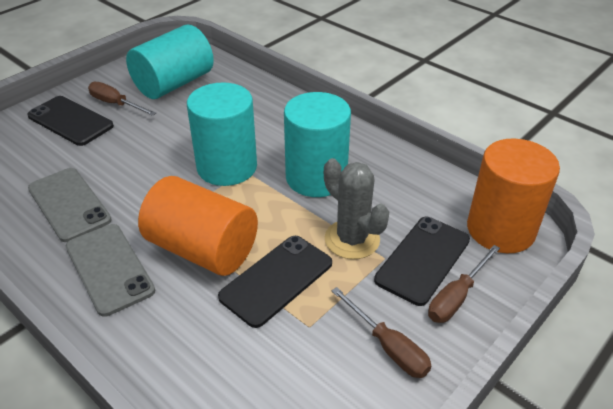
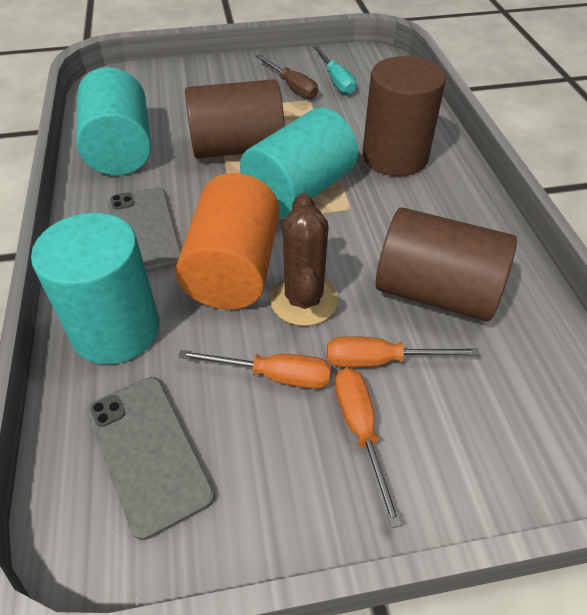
black phone: 3 -> 0
brown cactus: 0 -> 1
brown cylinder: 0 -> 3
brown screwdriver: 3 -> 1
grey cactus: 1 -> 0
orange cylinder: 2 -> 1
orange screwdriver: 0 -> 3
turquoise screwdriver: 0 -> 1

